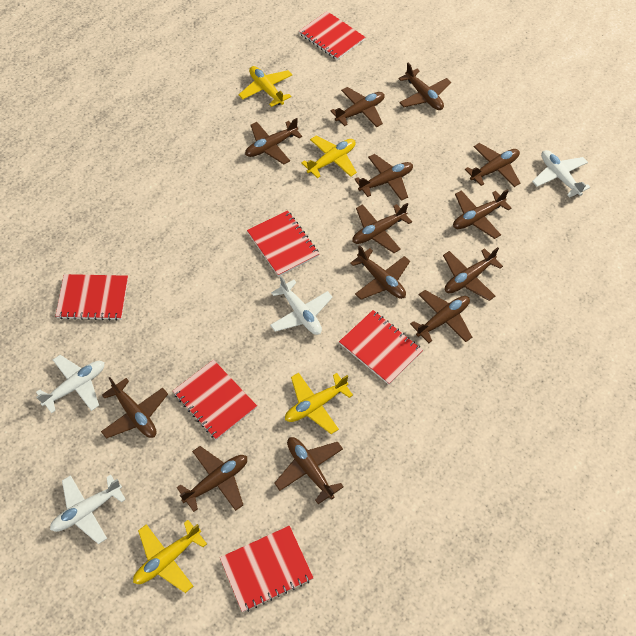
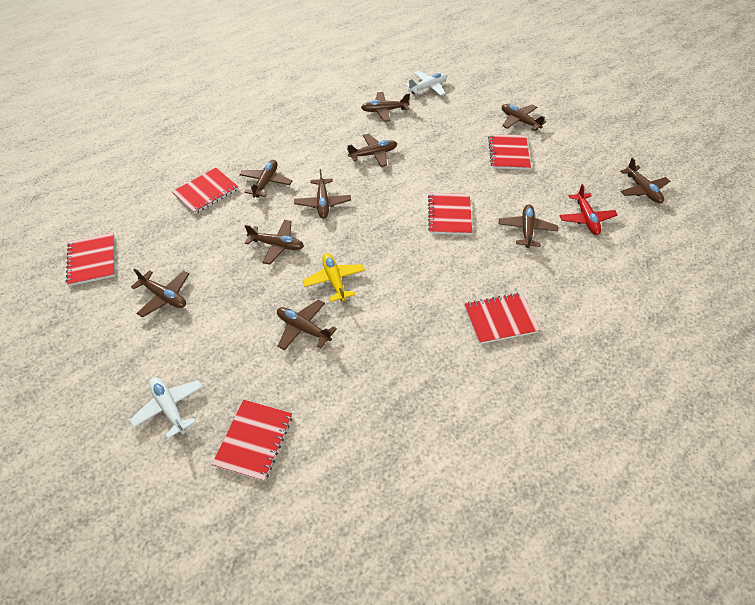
brown plane: 13 -> 10
red plane: 0 -> 1
white plane: 4 -> 2
yellow plane: 4 -> 1

